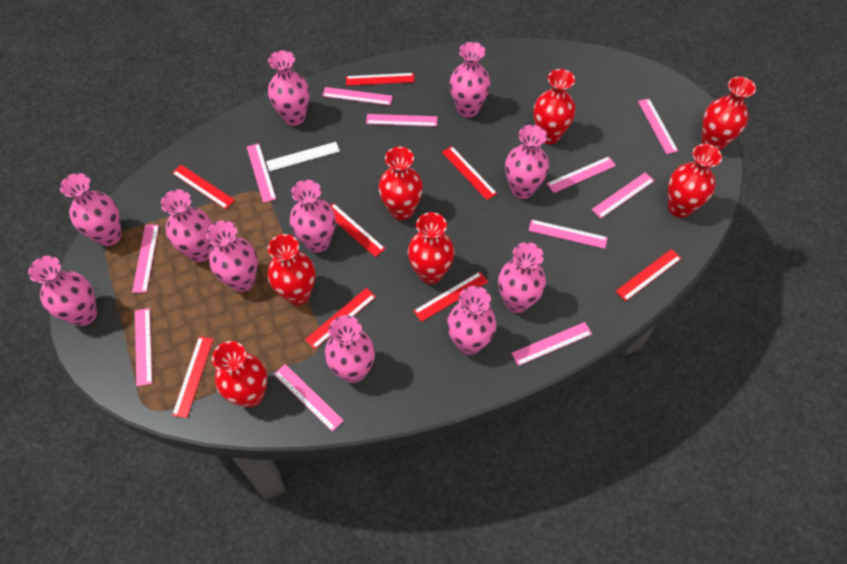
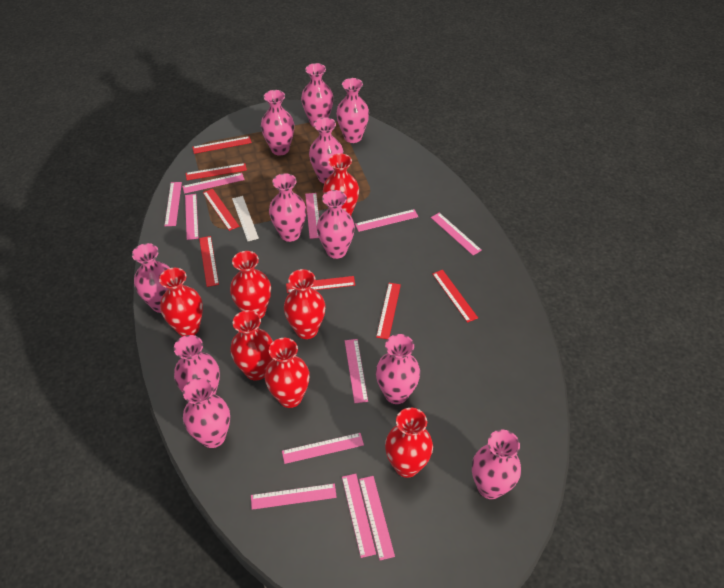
red ruler: 8 -> 7

